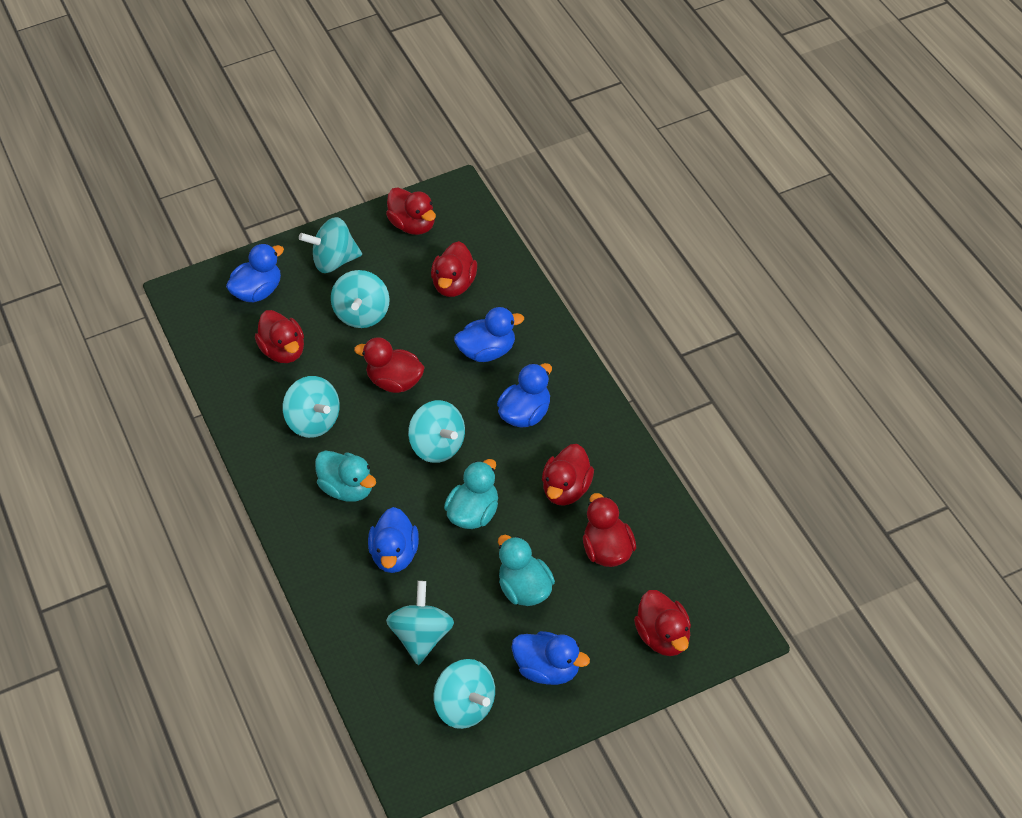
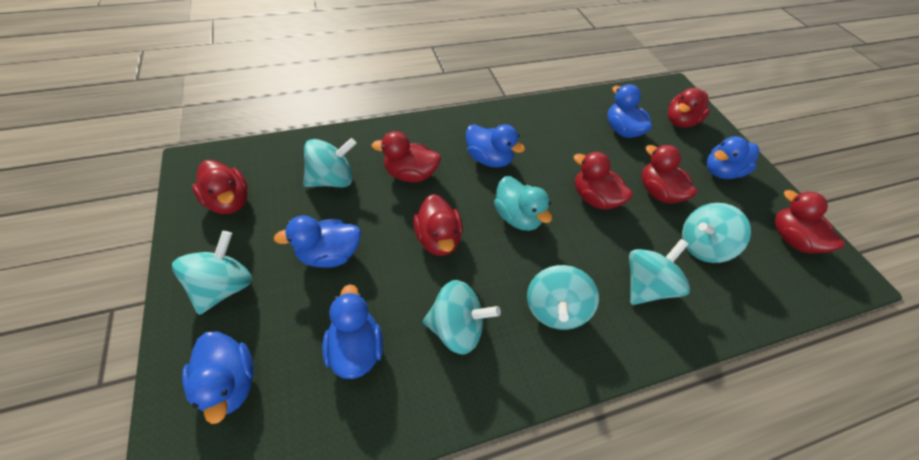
blue duck: 5 -> 6
turquoise duck: 3 -> 1

